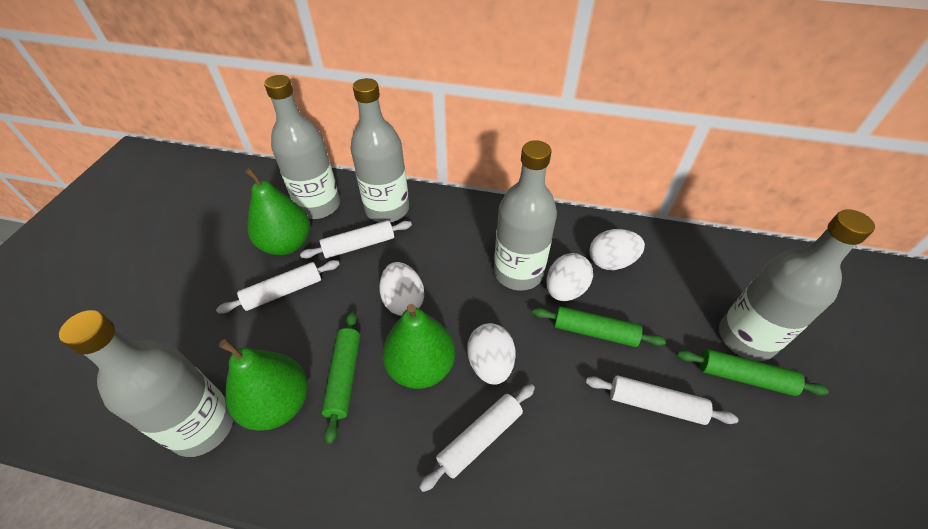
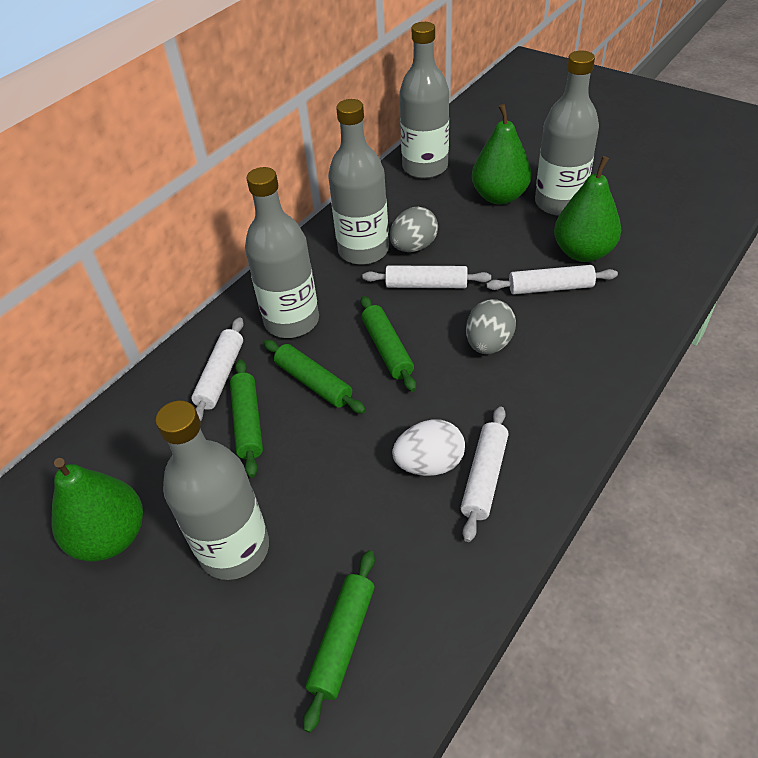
green rolling pin: 3 -> 4
grey egg: 0 -> 2
white egg: 4 -> 1

